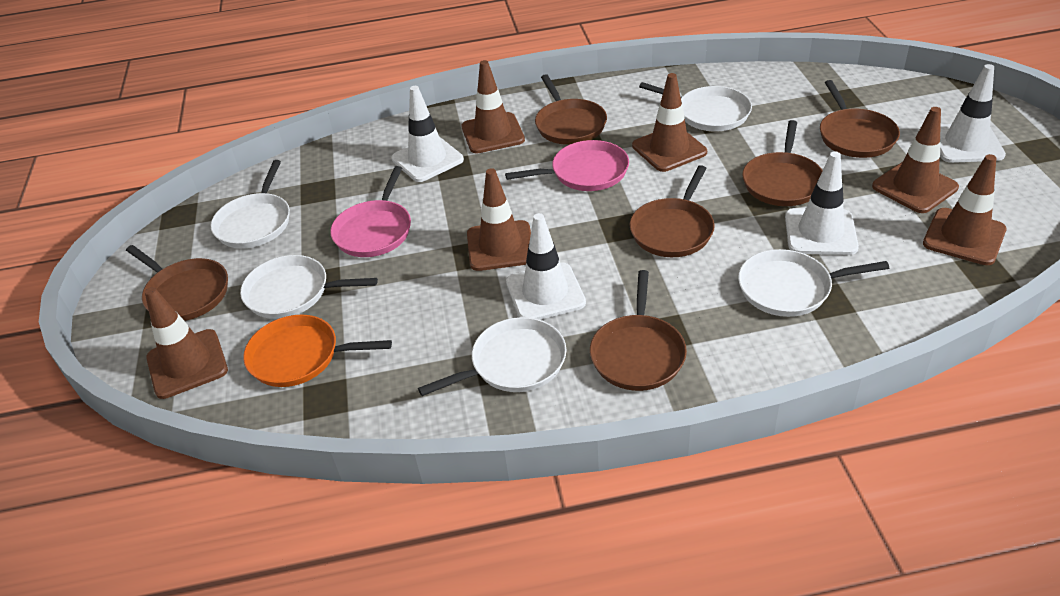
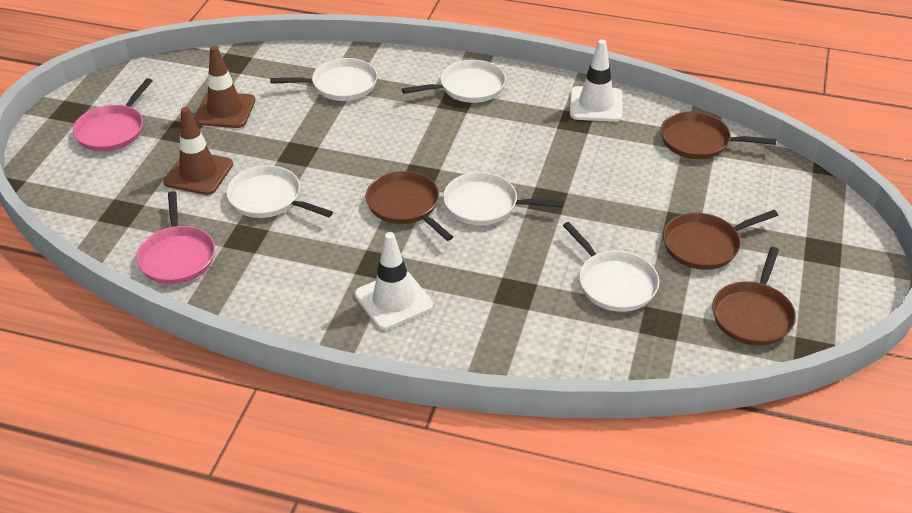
brown pan: 6 -> 4
brown traffic cone: 6 -> 2
orange pan: 1 -> 0
white traffic cone: 4 -> 2

